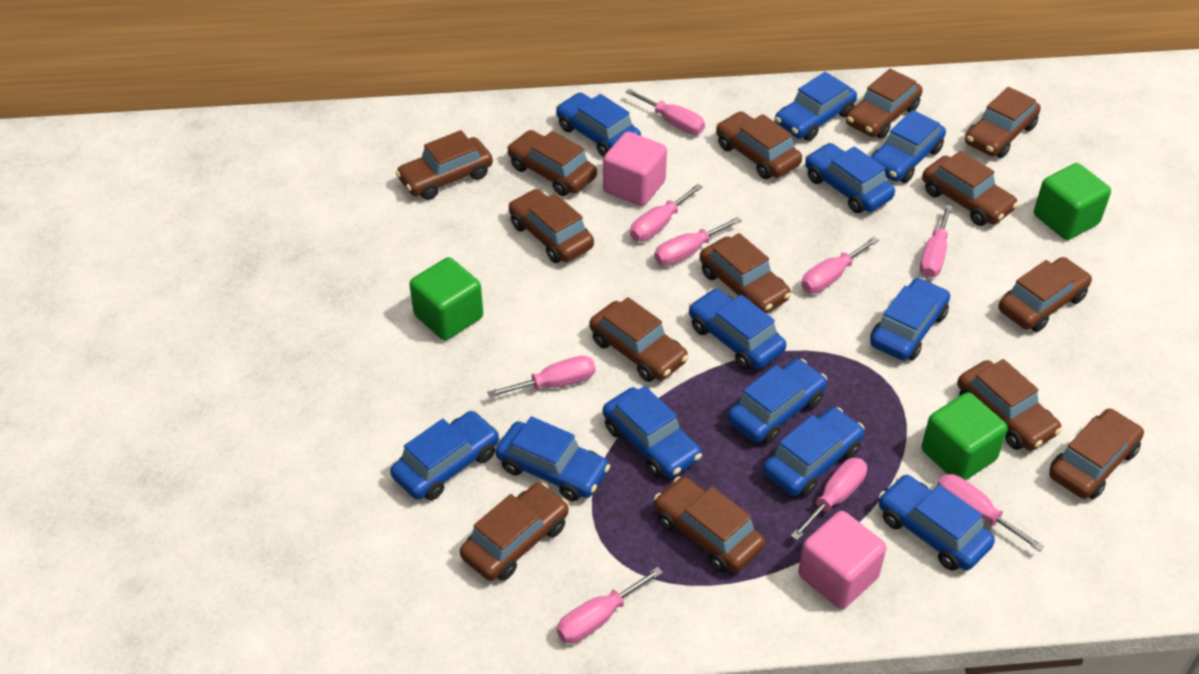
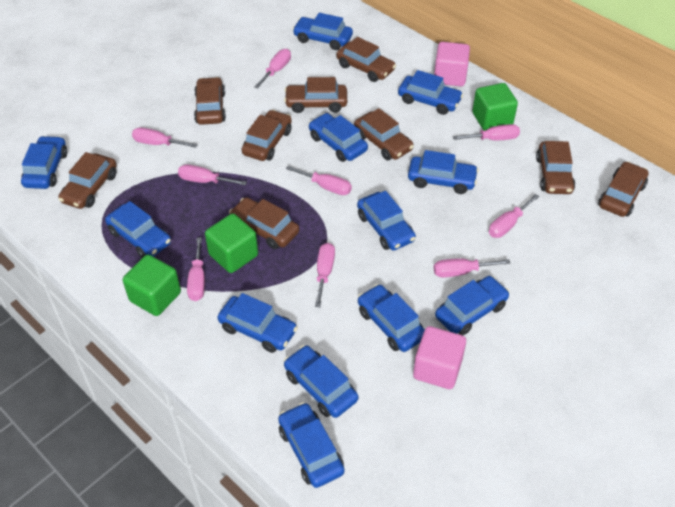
brown car: 14 -> 9

